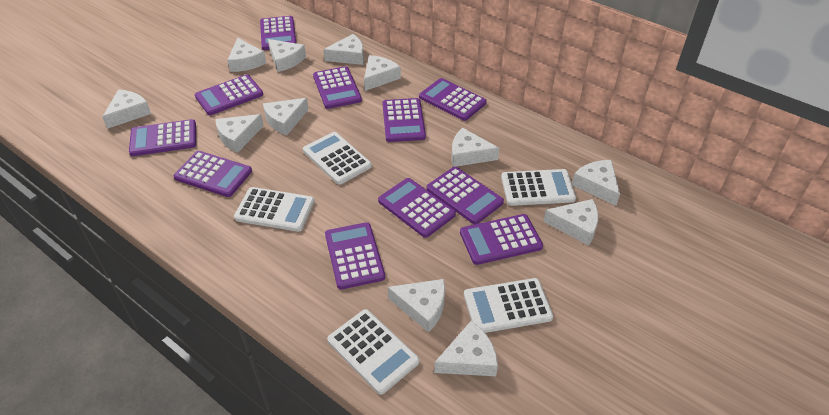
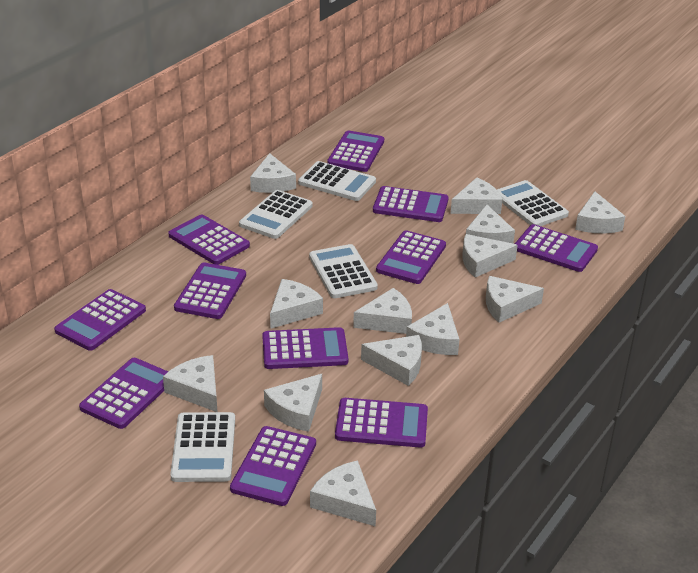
white cheese: 12 -> 13

